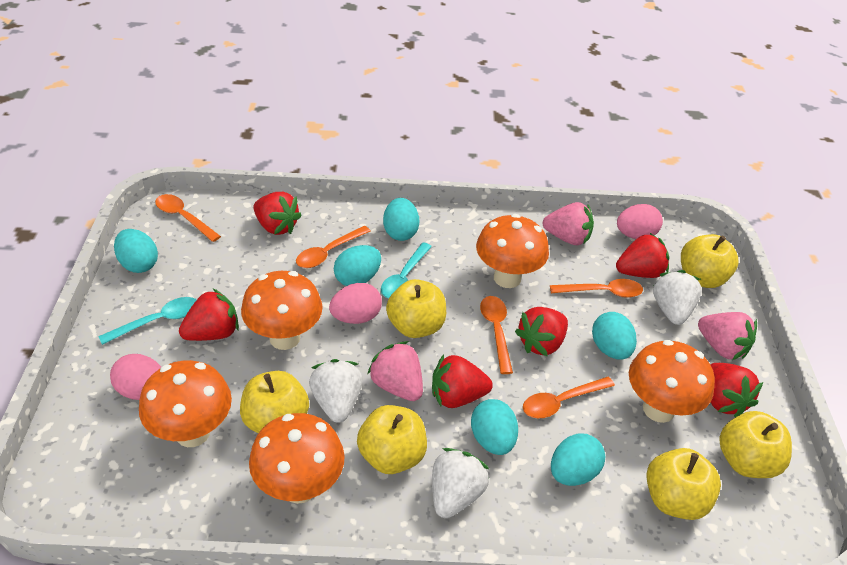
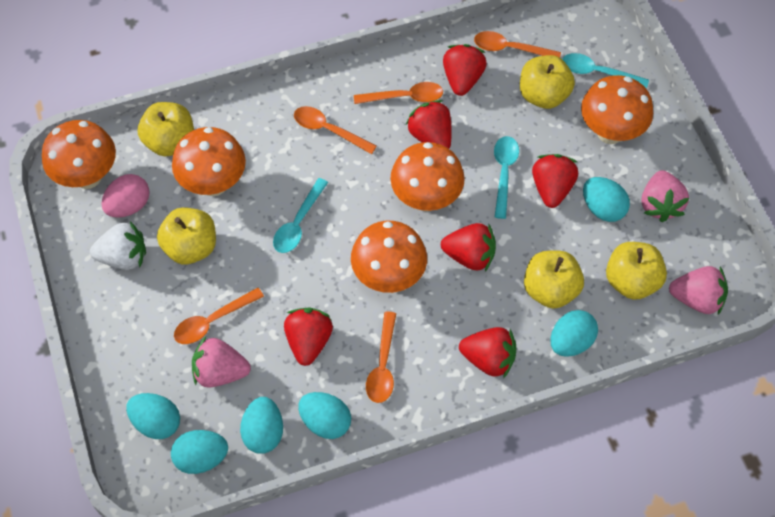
pink egg: 3 -> 1
turquoise spoon: 2 -> 3
white strawberry: 3 -> 1
yellow apple: 6 -> 5

